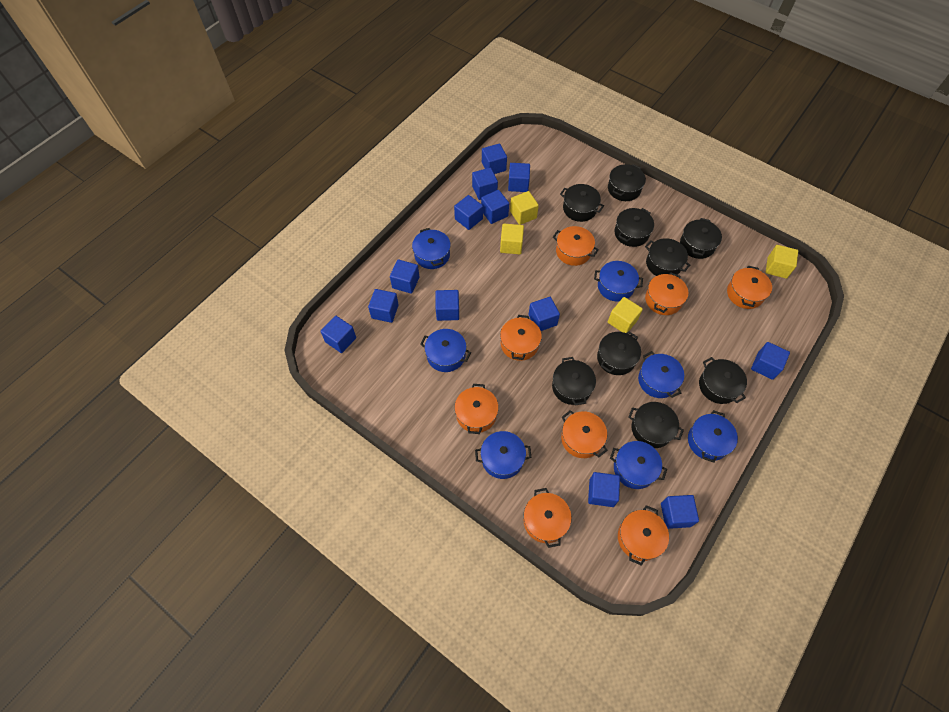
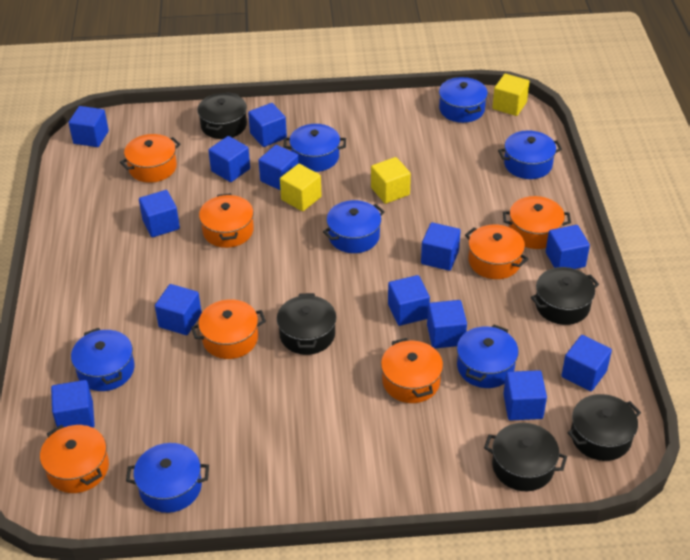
black pot: 9 -> 5
orange pot: 8 -> 7
yellow cube: 4 -> 3

